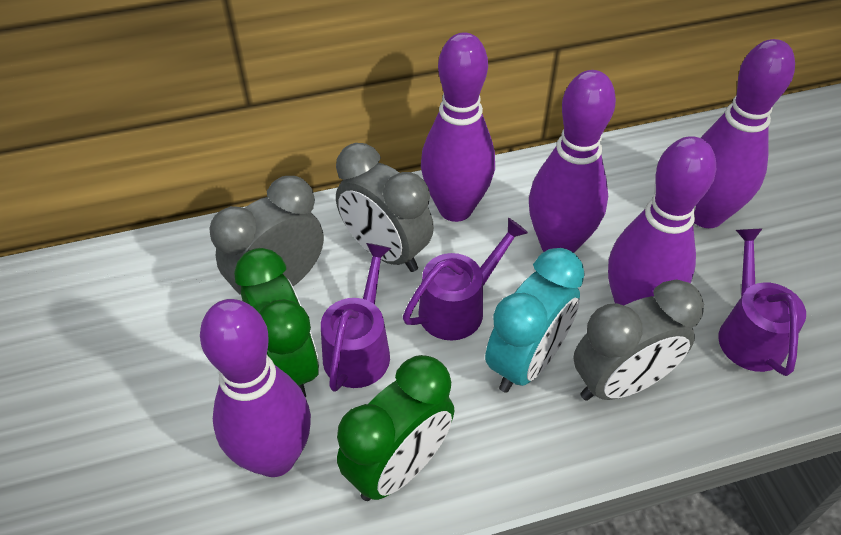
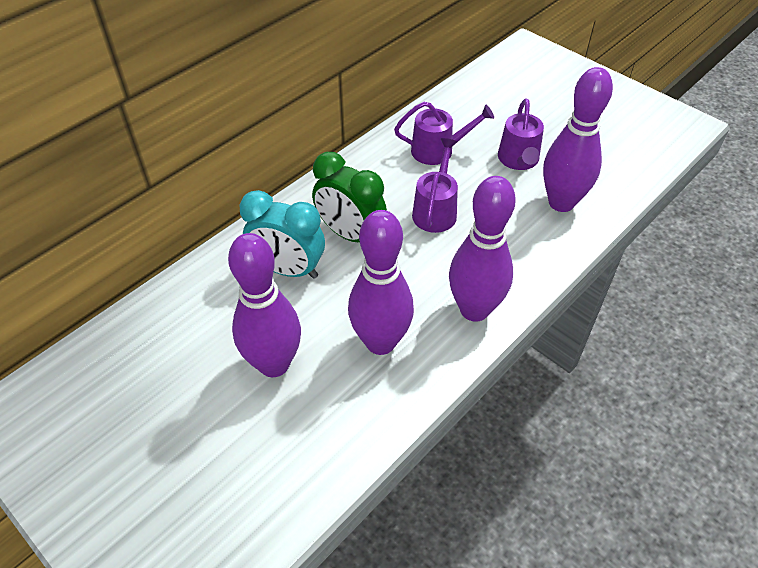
green clock: 2 -> 1
grey clock: 3 -> 0
purple bowling pin: 5 -> 4

